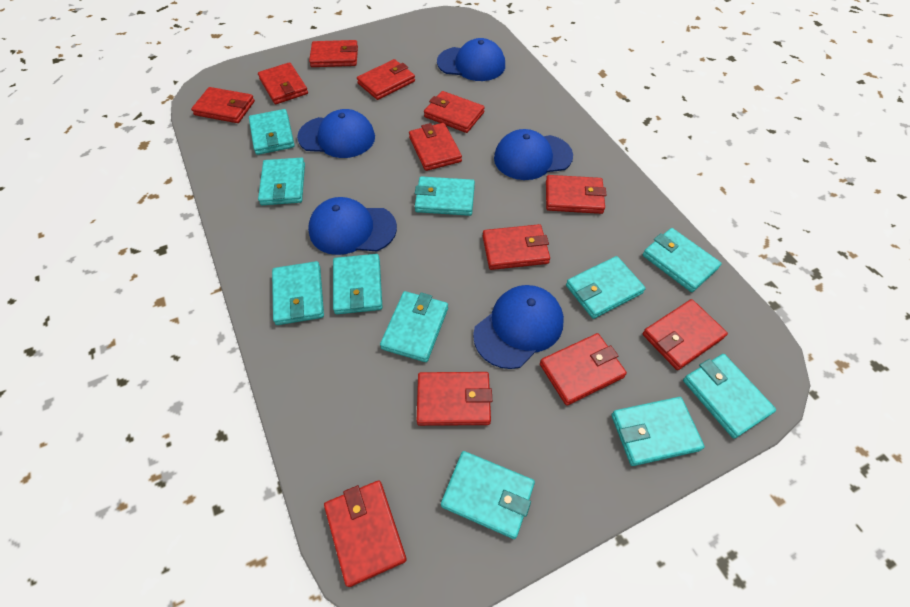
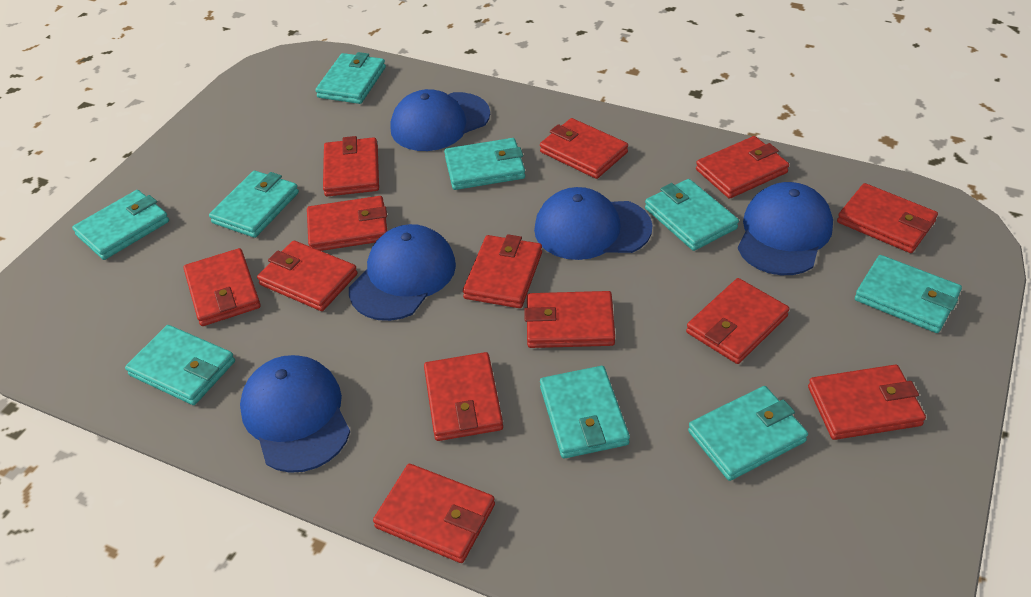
red wallet: 12 -> 13
turquoise wallet: 11 -> 9

